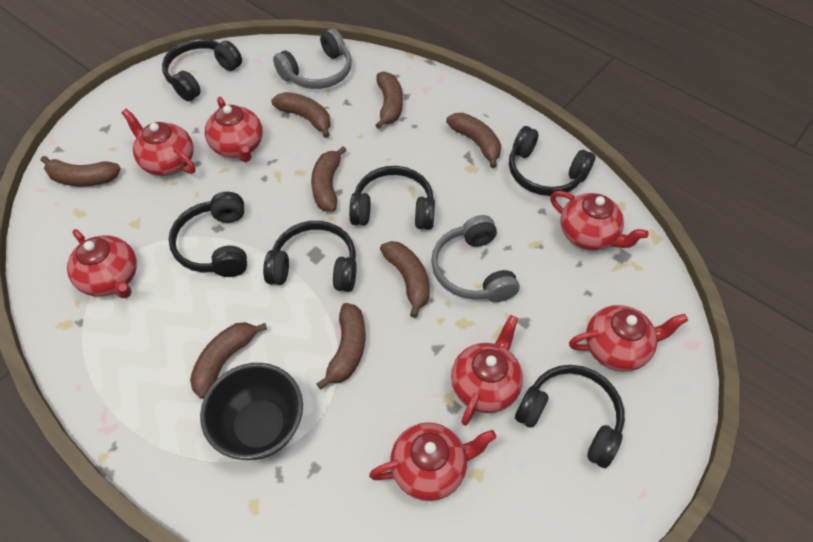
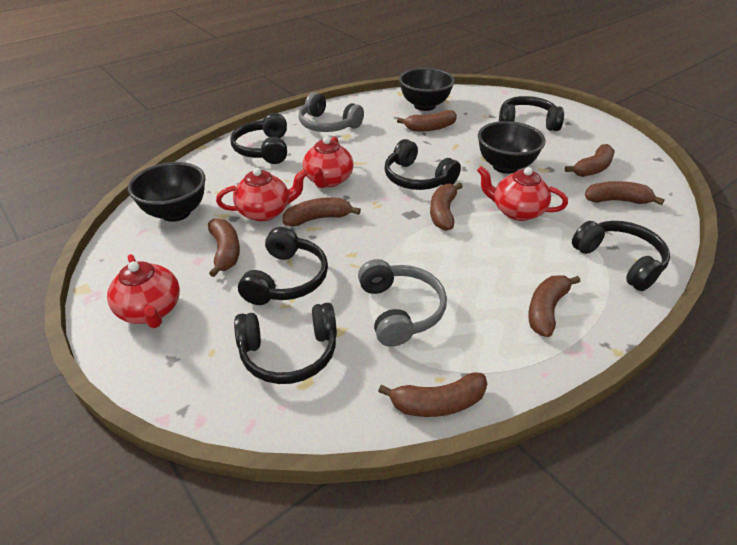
black bowl: 1 -> 3
red teapot: 7 -> 4

